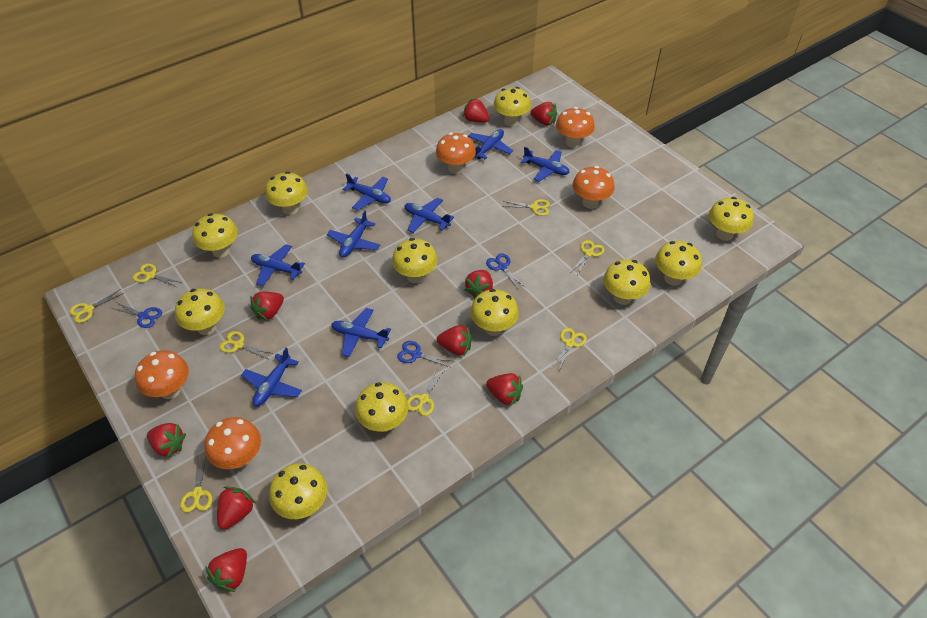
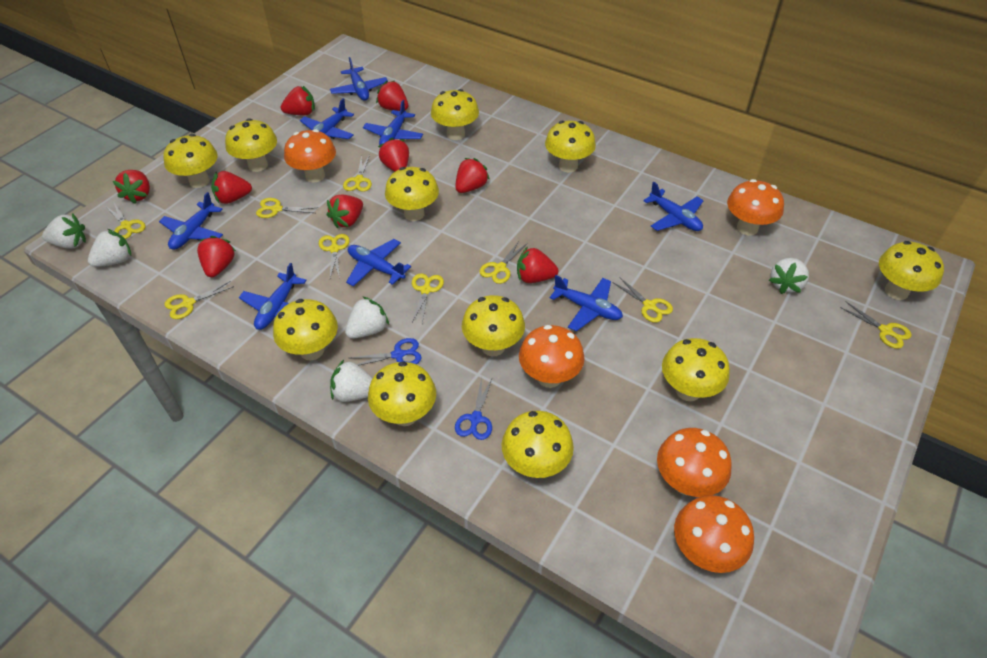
blue scissors: 3 -> 2
white strawberry: 0 -> 5
yellow scissors: 8 -> 9

